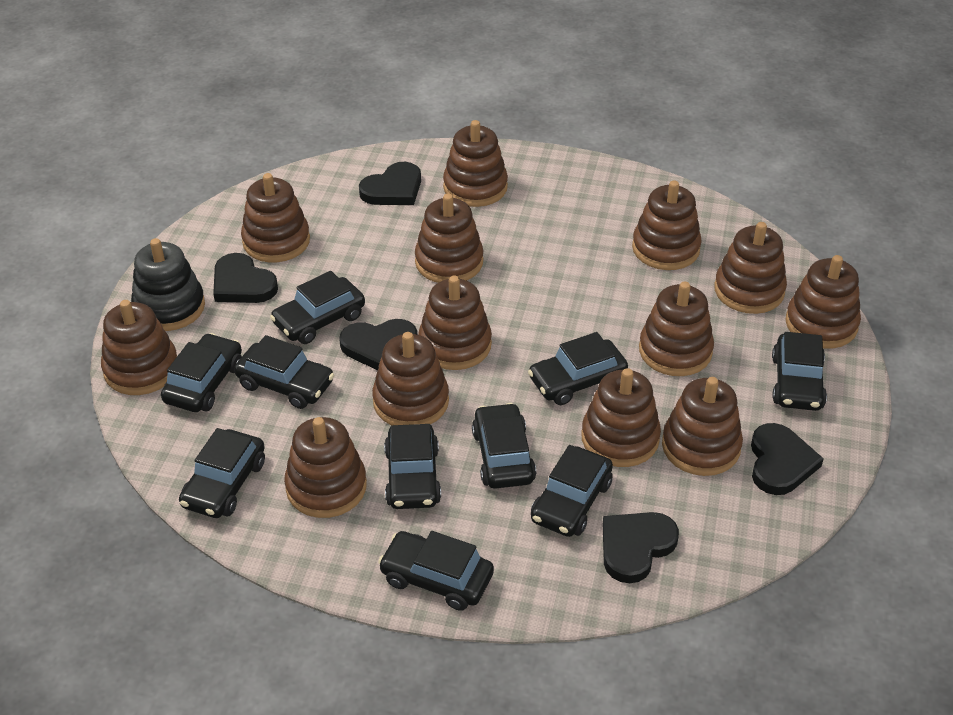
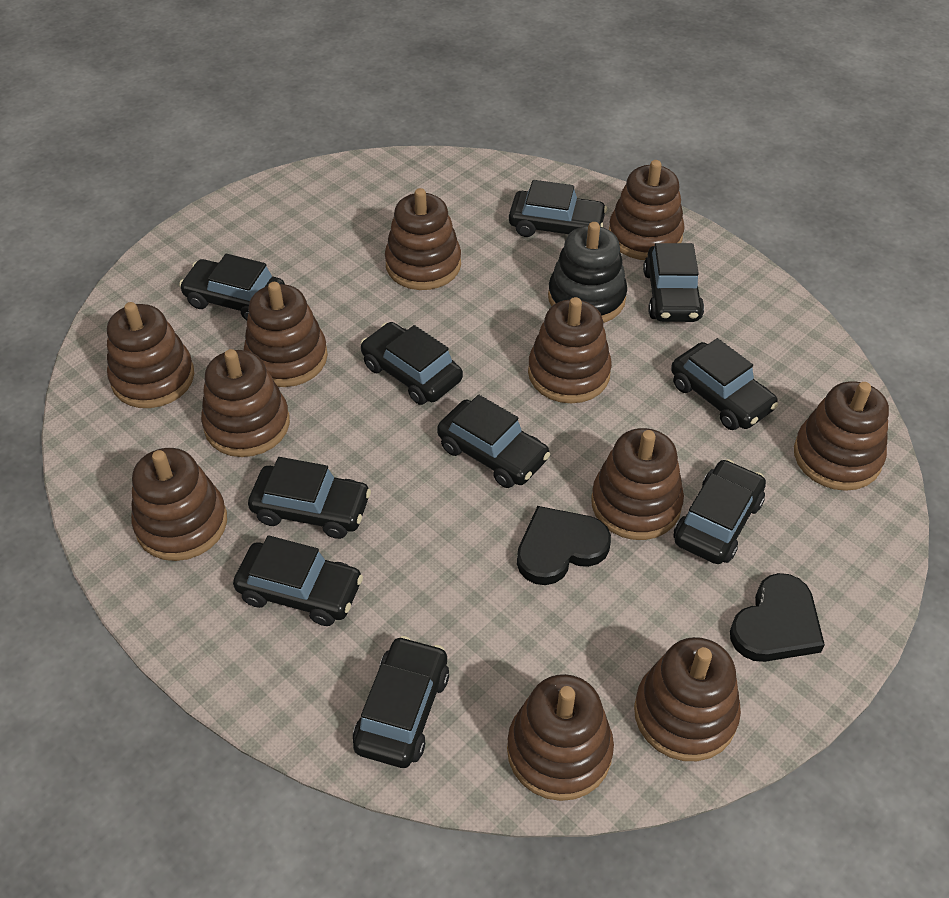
black heart: 5 -> 2
brown stacking toy: 13 -> 11

